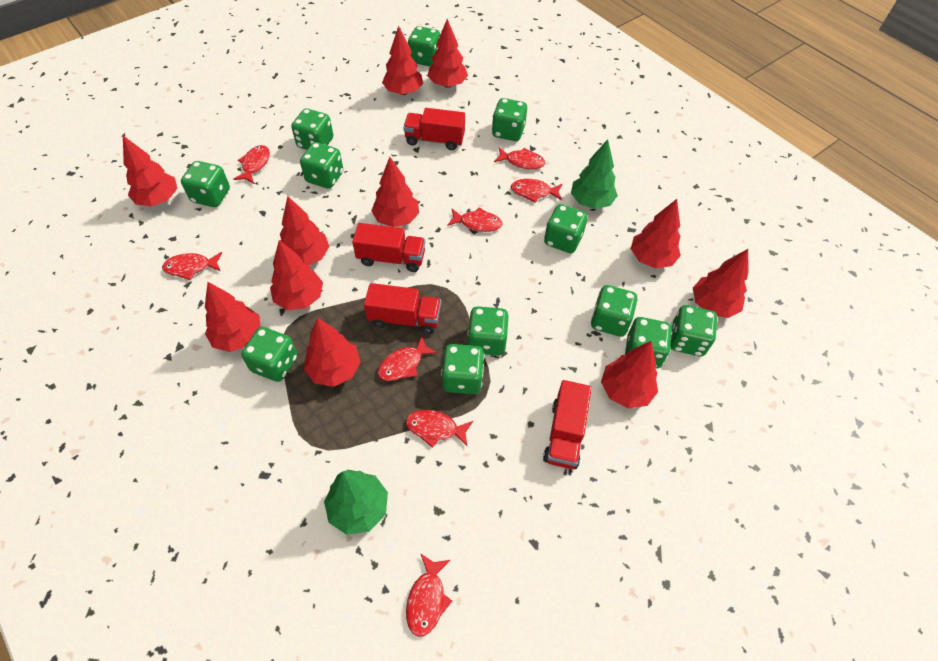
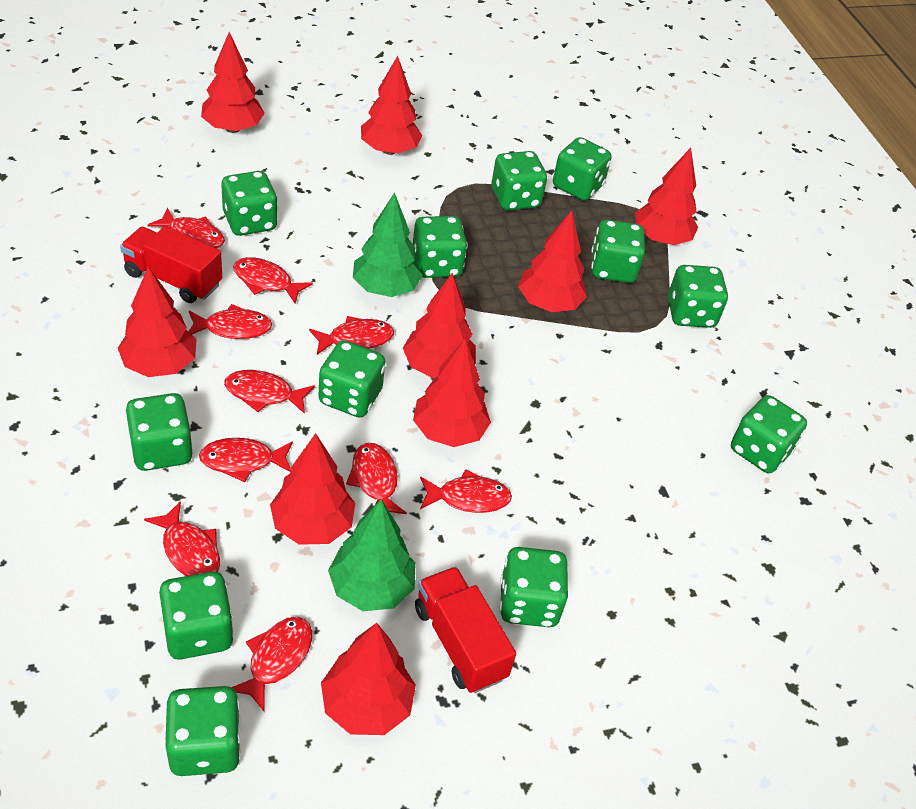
red fish: 8 -> 10
red tree: 11 -> 9
red truck: 4 -> 2

